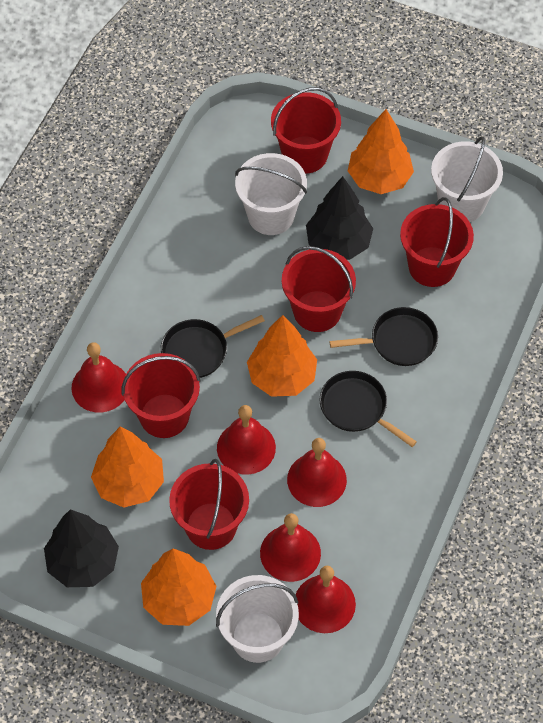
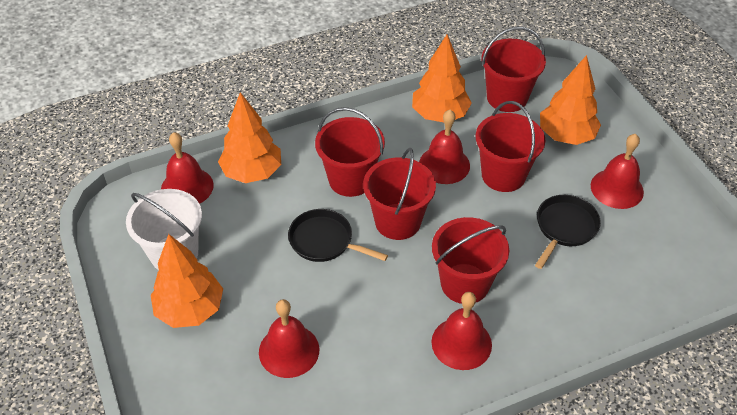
black pan: 3 -> 2
black tree: 2 -> 0
white bucket: 3 -> 1

